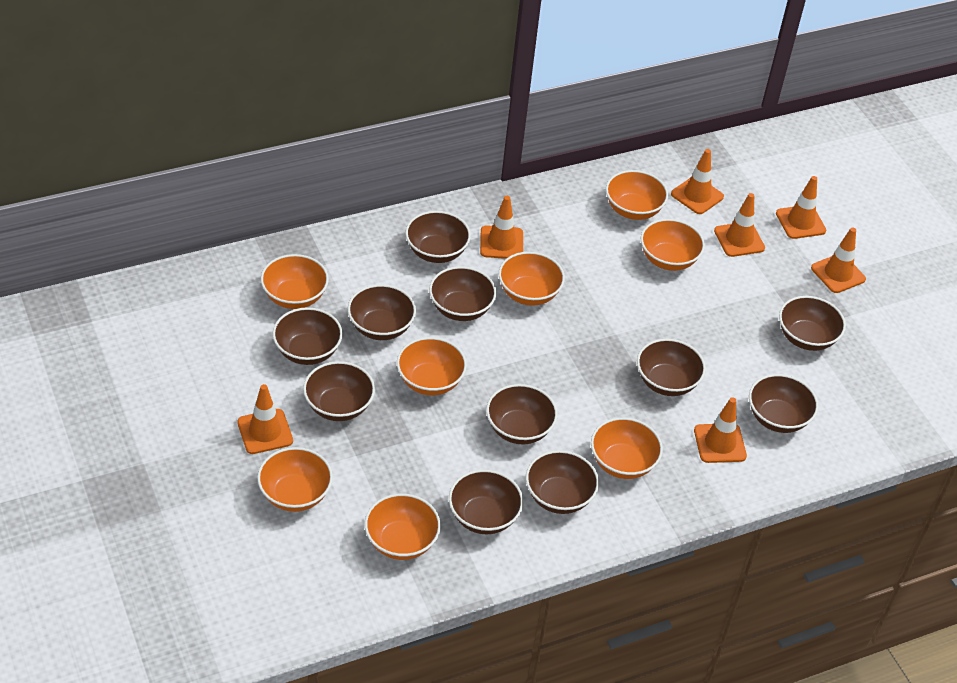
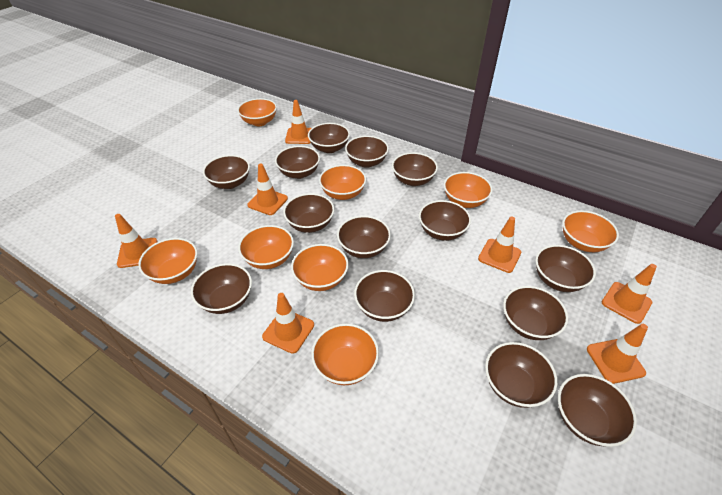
brown bowl: 11 -> 14

